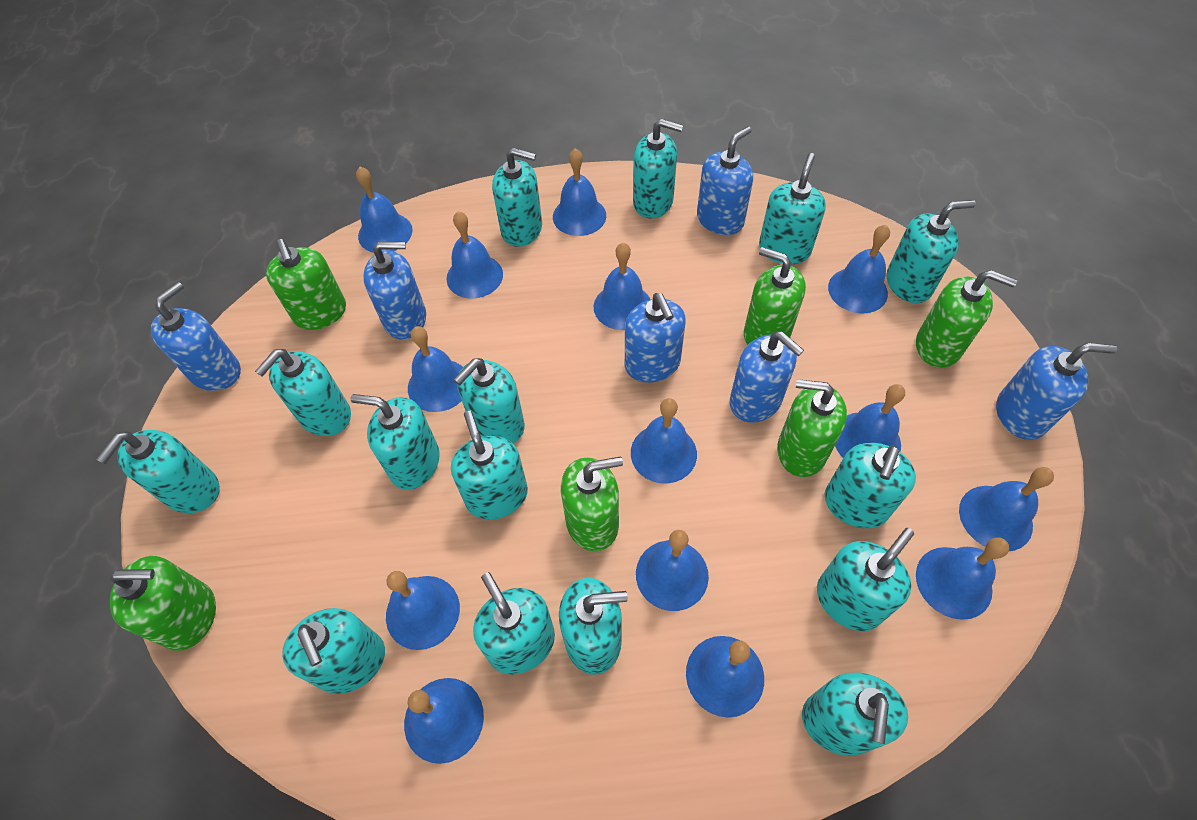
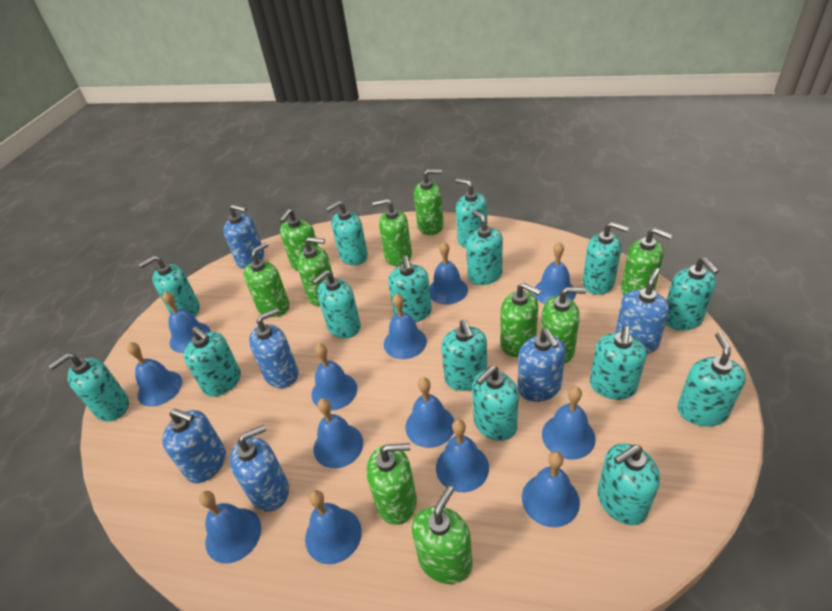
blue bell: 14 -> 13
green soap dispenser: 6 -> 10

